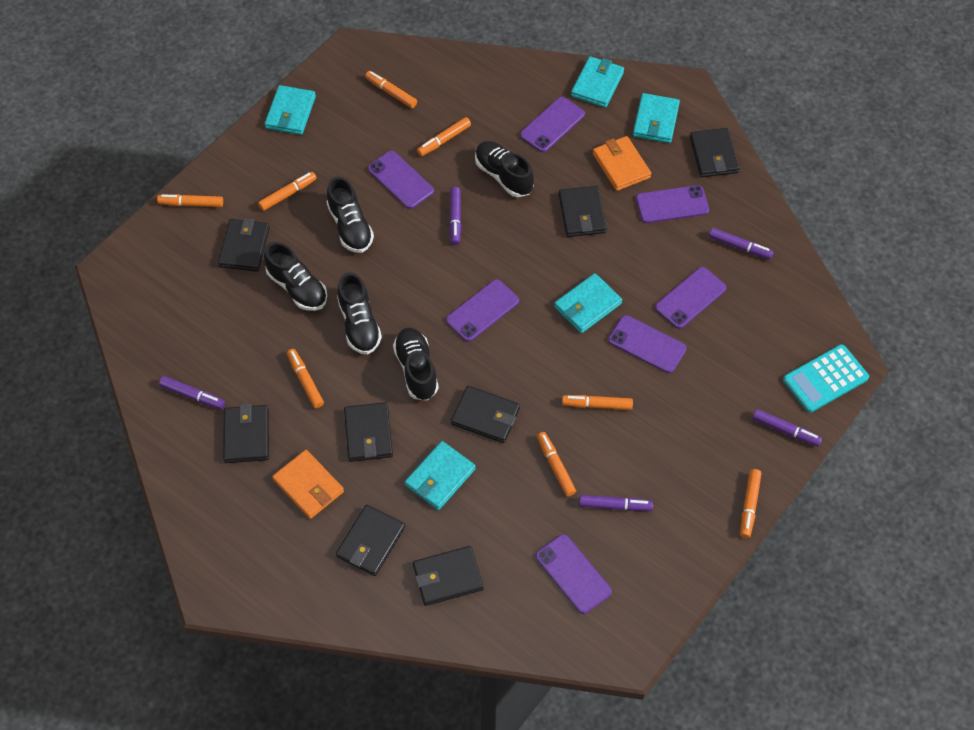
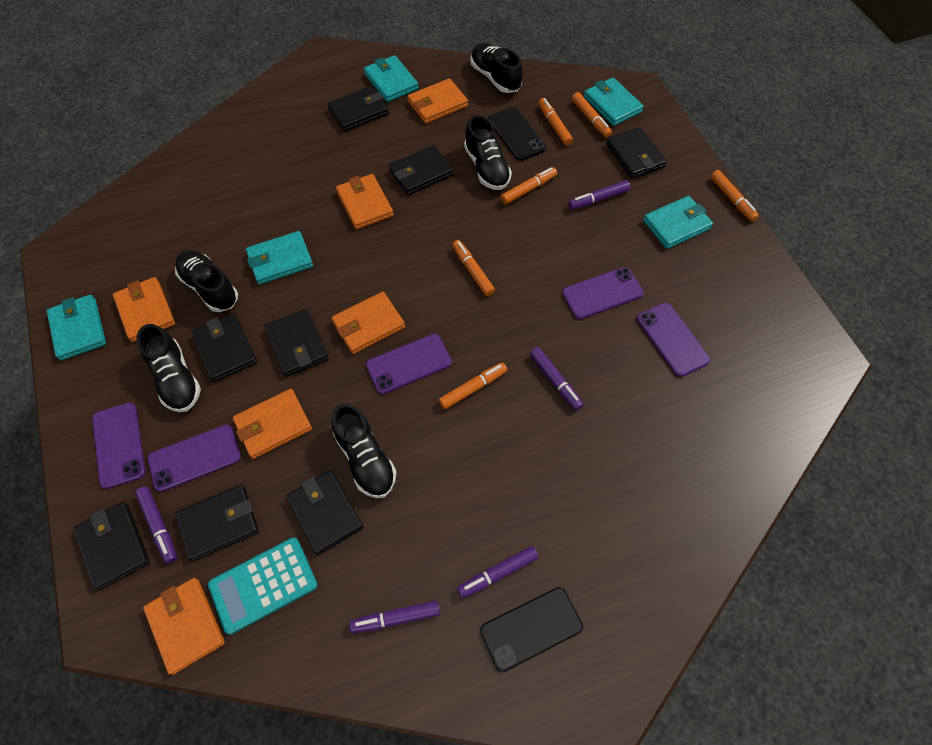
black phone: 0 -> 2
orange marker: 8 -> 6
orange wallet: 2 -> 6
purple phone: 7 -> 5

